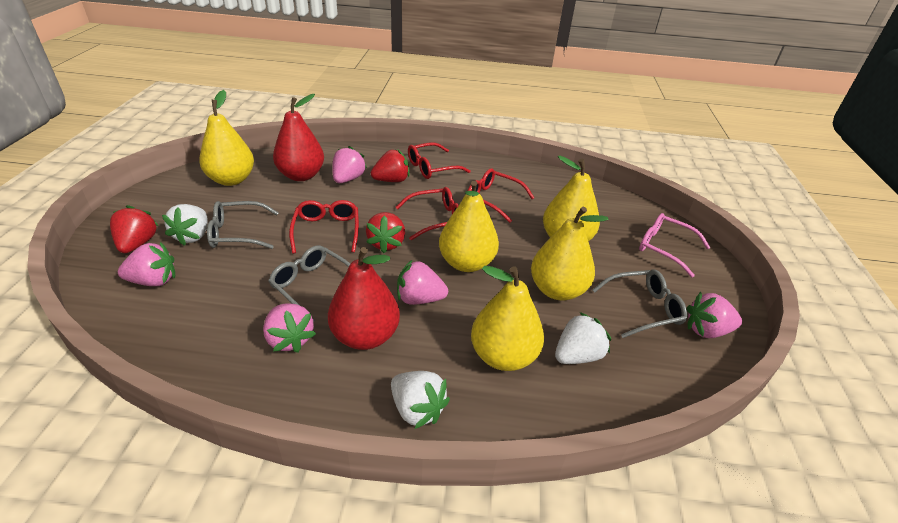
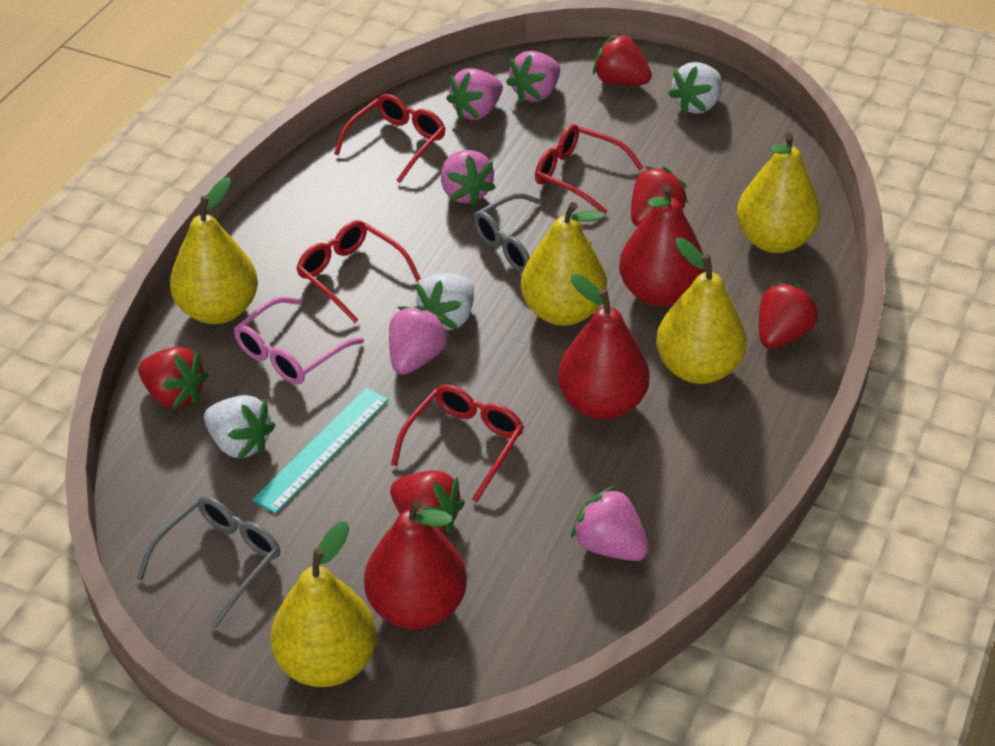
grey glasses: 3 -> 2
red pear: 2 -> 3
red strawberry: 3 -> 5
turquoise ruler: 0 -> 1

